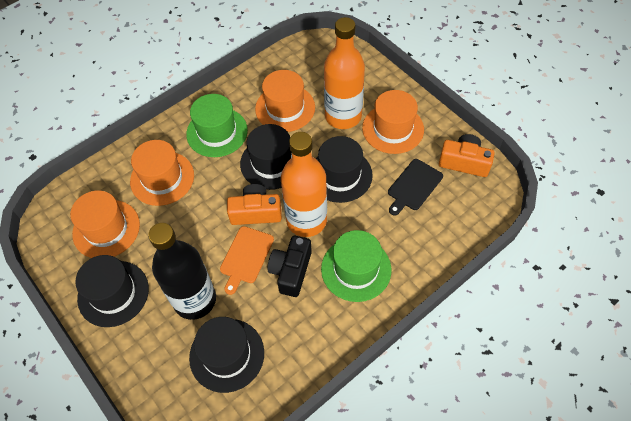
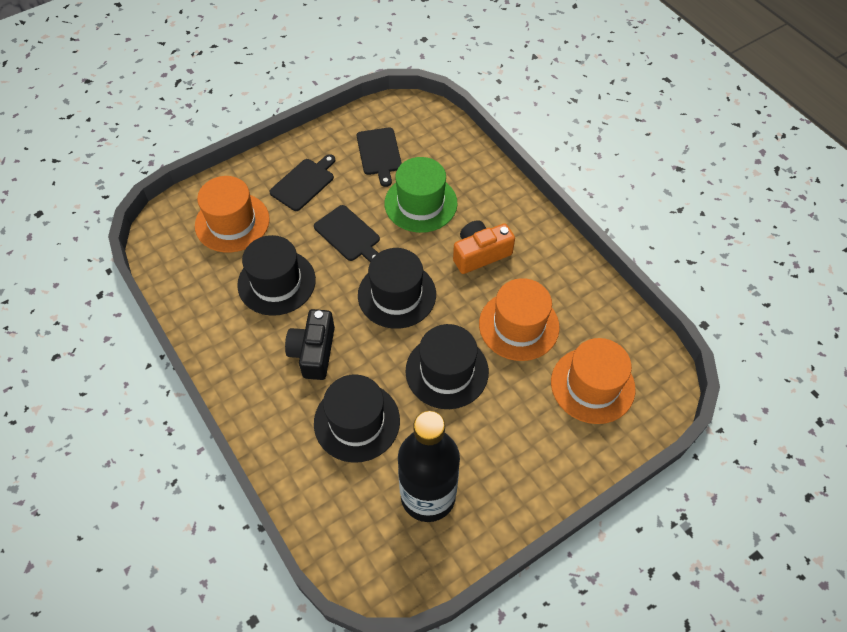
black cutting board: 1 -> 3
green hat: 2 -> 1
orange bottle: 2 -> 0
orange camera: 2 -> 1
orange cutting board: 1 -> 0
orange hat: 4 -> 3

